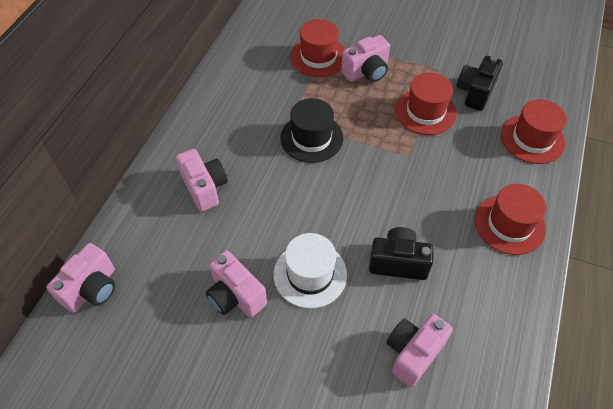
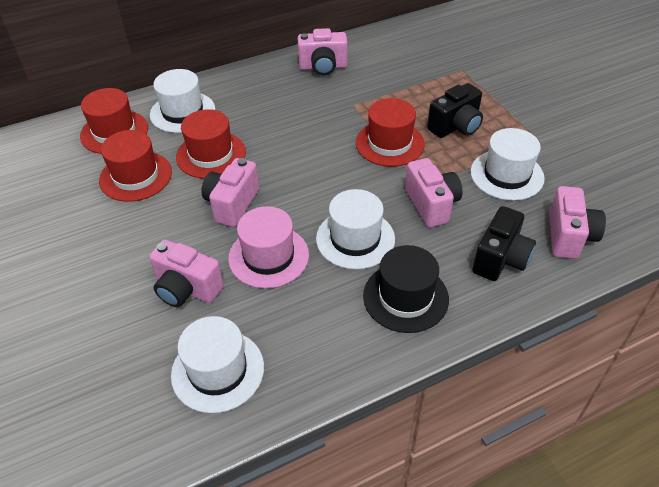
pink hat: 0 -> 1
white hat: 1 -> 4

